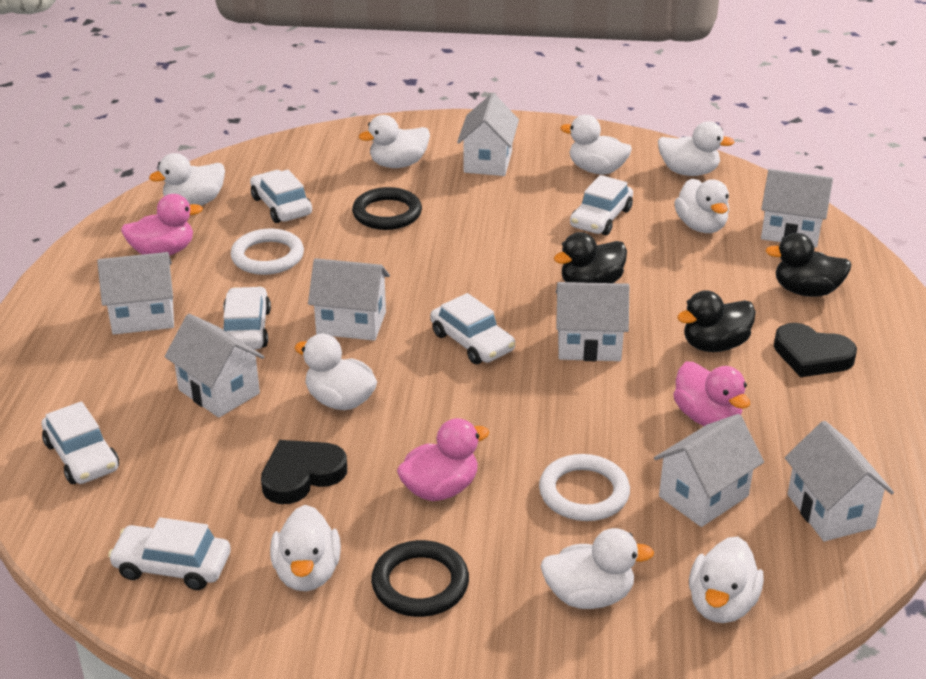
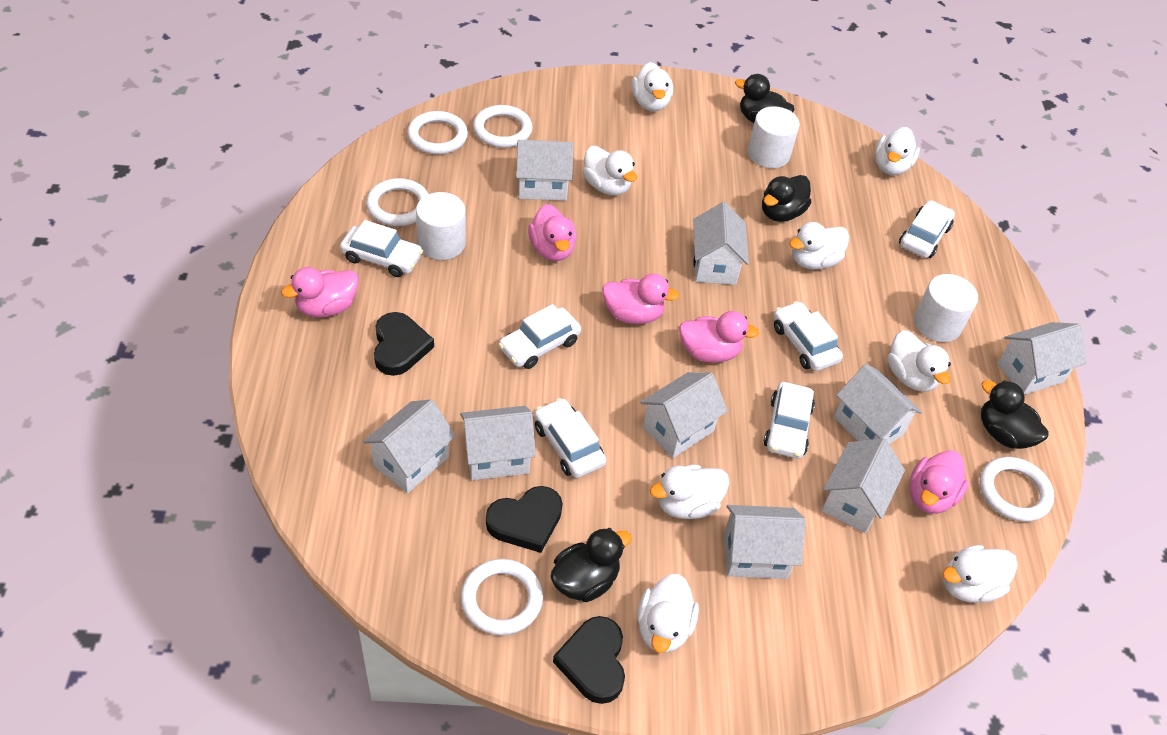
black duck: 3 -> 4
black heart: 2 -> 3
black ring: 2 -> 0
pink duck: 3 -> 5
white cylinder: 0 -> 3
white duck: 9 -> 8
white house: 8 -> 9
white ring: 2 -> 5

